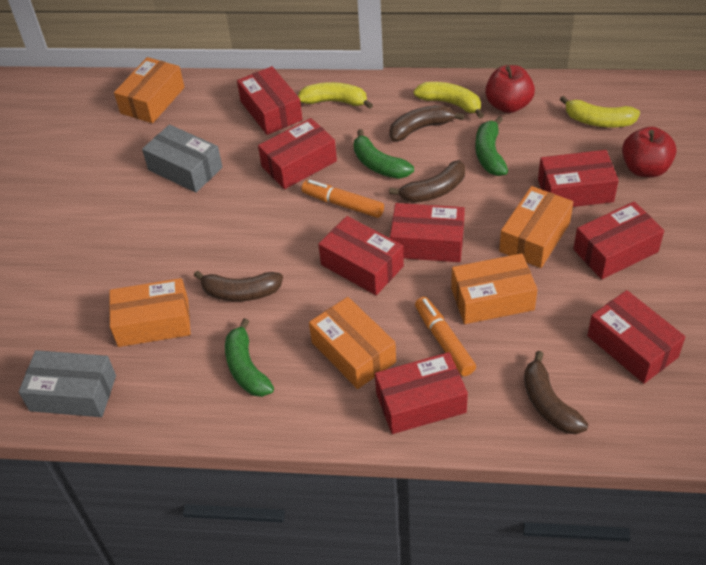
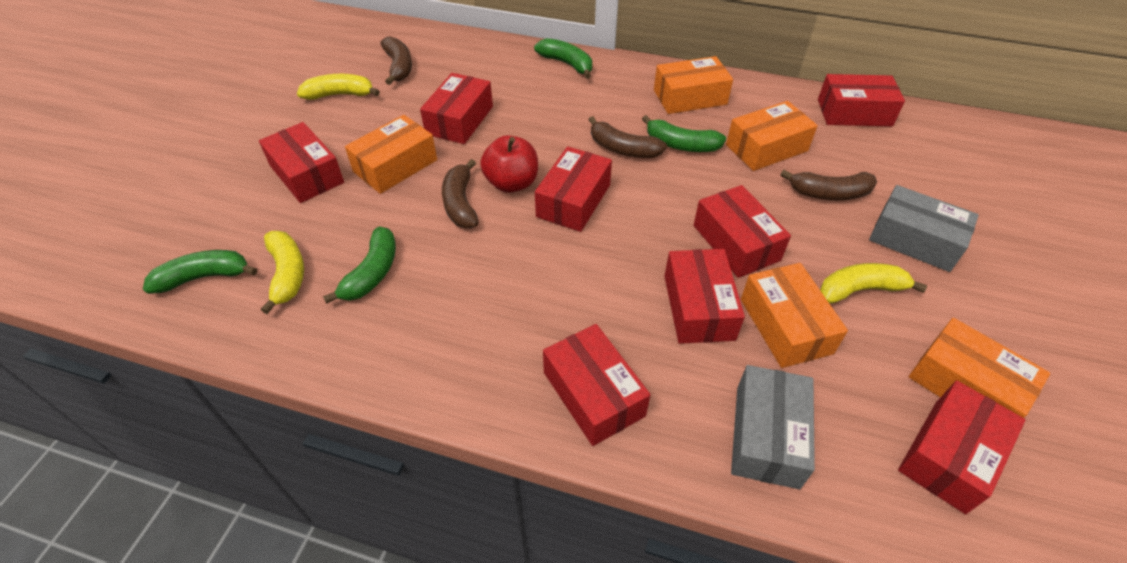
green banana: 3 -> 4
orange marker: 2 -> 0
red apple: 2 -> 1

